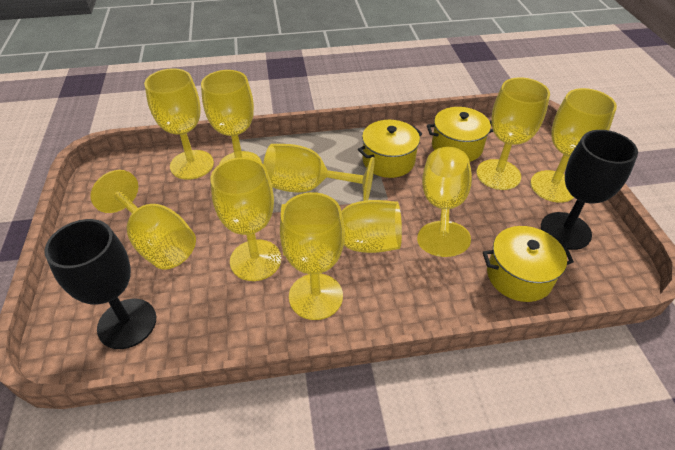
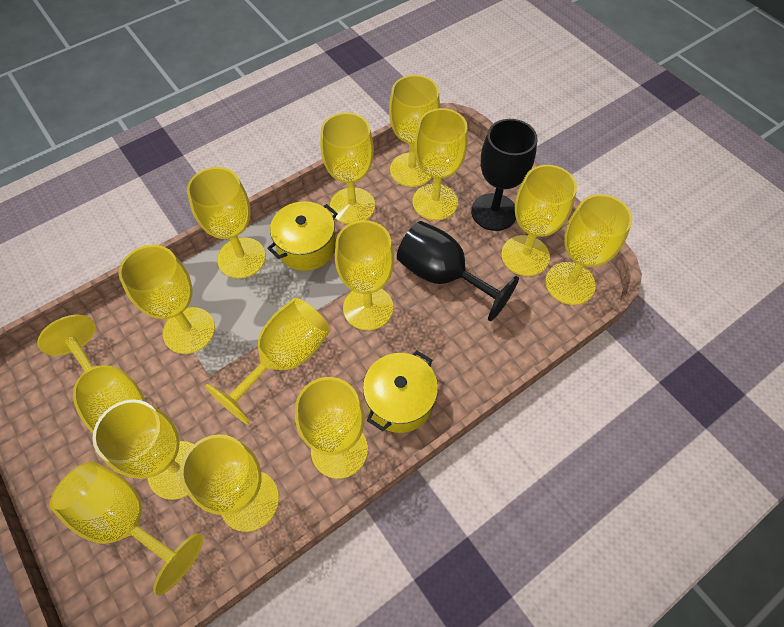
yellow goblet: 10 -> 14
yellow pot: 3 -> 2

